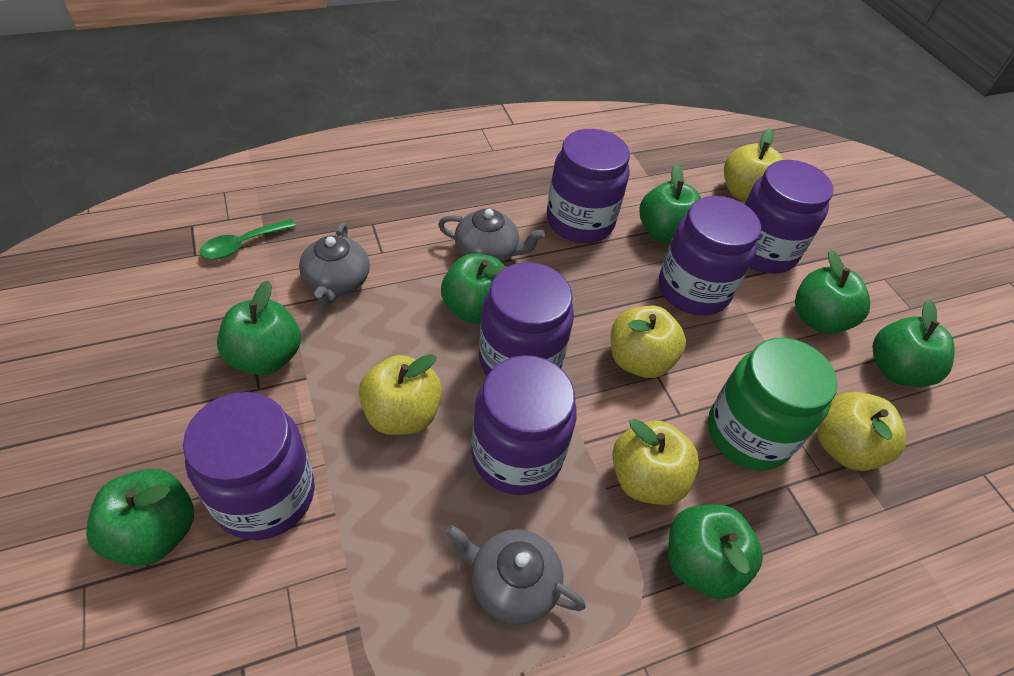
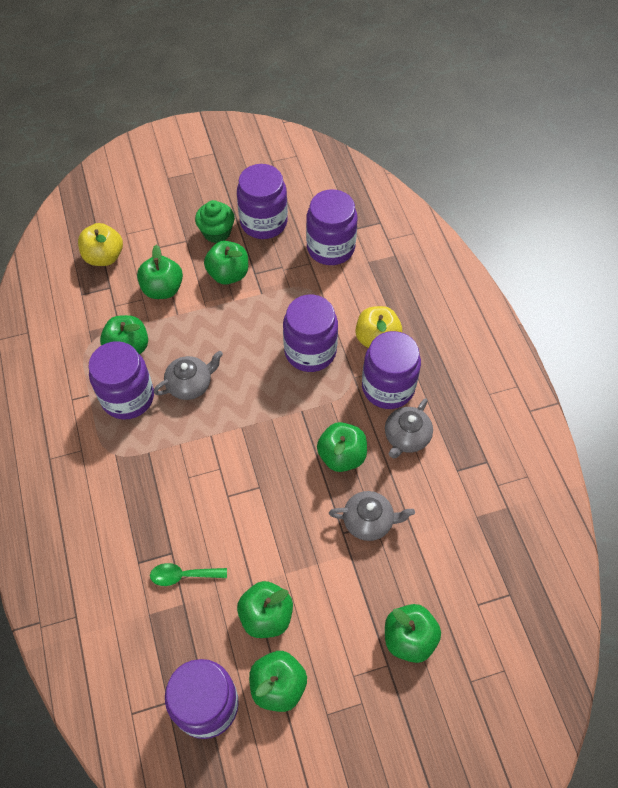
green cupcake: 0 -> 1
green jar: 1 -> 0
yellow apple: 5 -> 2

